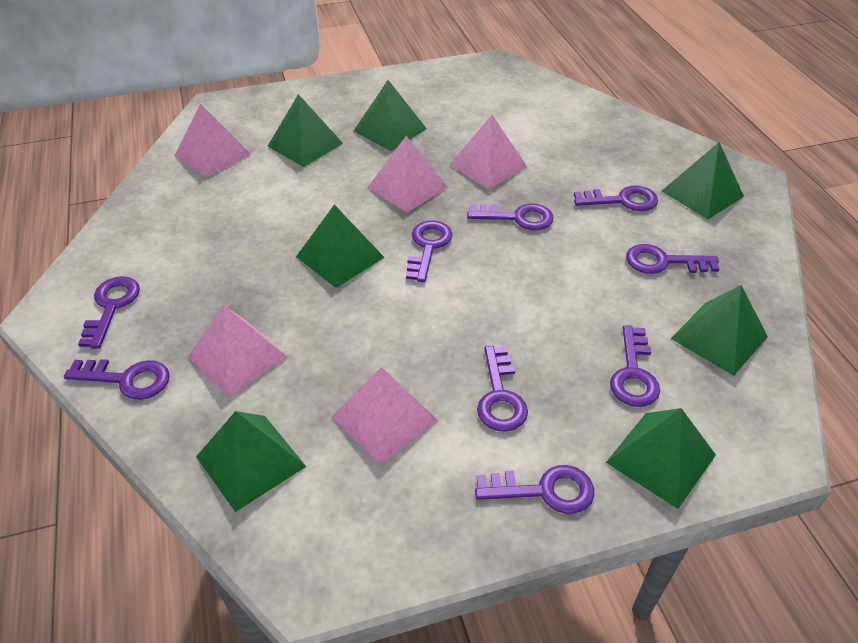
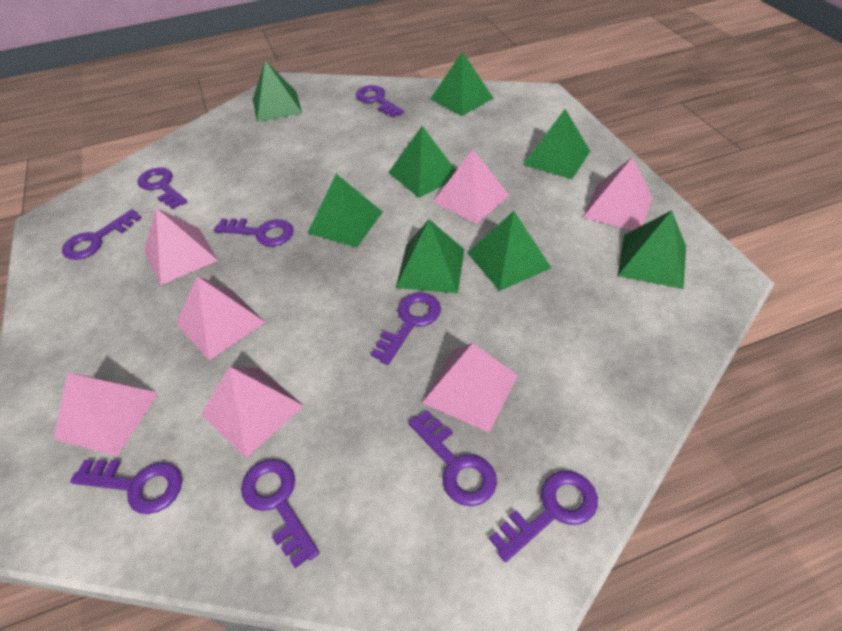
green pyramid: 7 -> 8
pink pyramid: 5 -> 7

